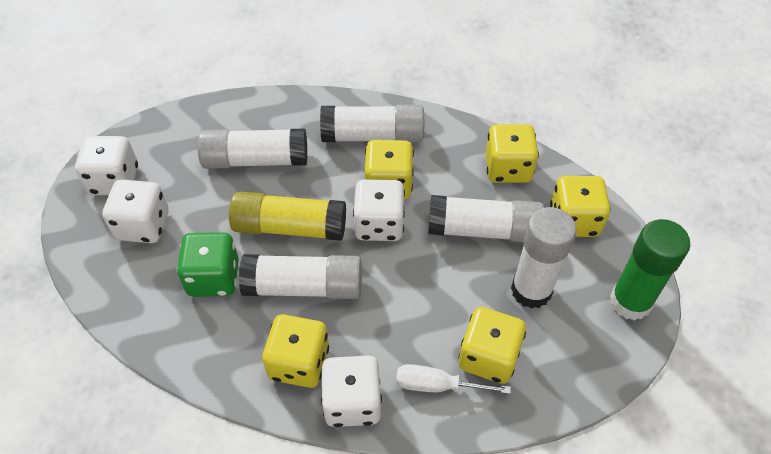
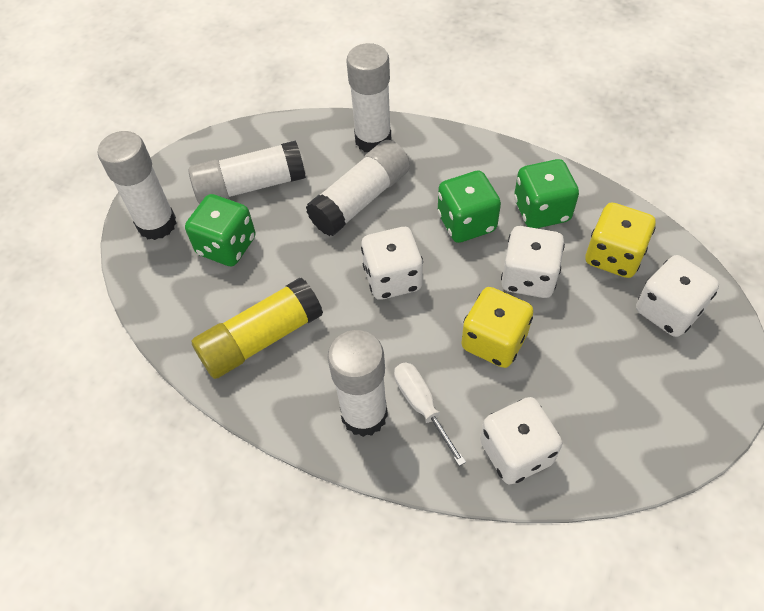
green dice: 1 -> 3
green glue stick: 1 -> 0
yellow dice: 5 -> 2

